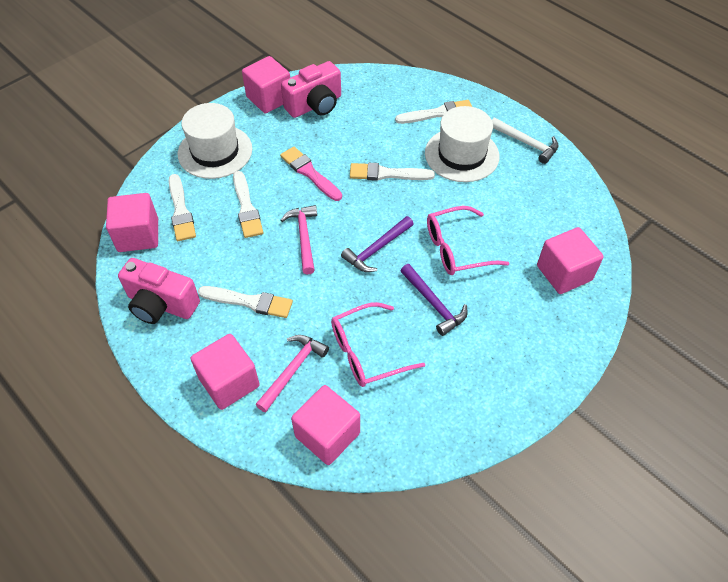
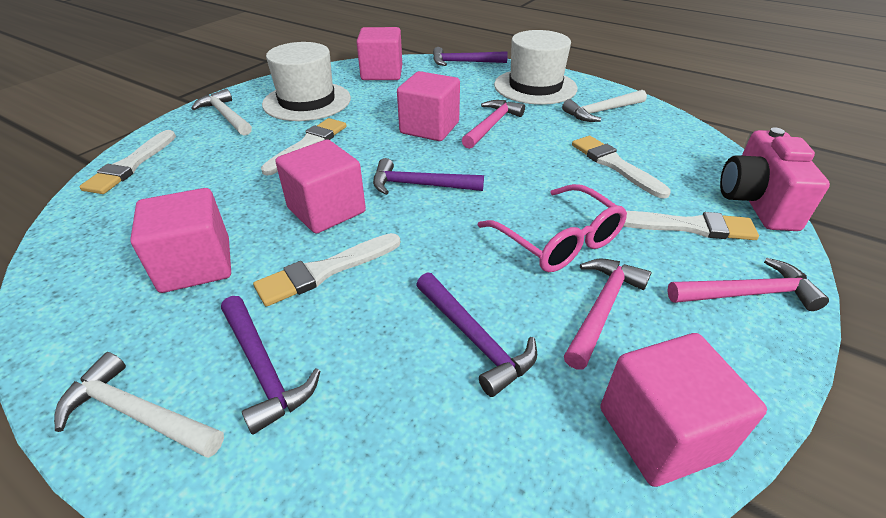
pink brush: 1 -> 0
pink camera: 2 -> 1
pink glasses: 2 -> 1
pink hammer: 2 -> 3
purple hammer: 2 -> 4
white hammer: 1 -> 3

